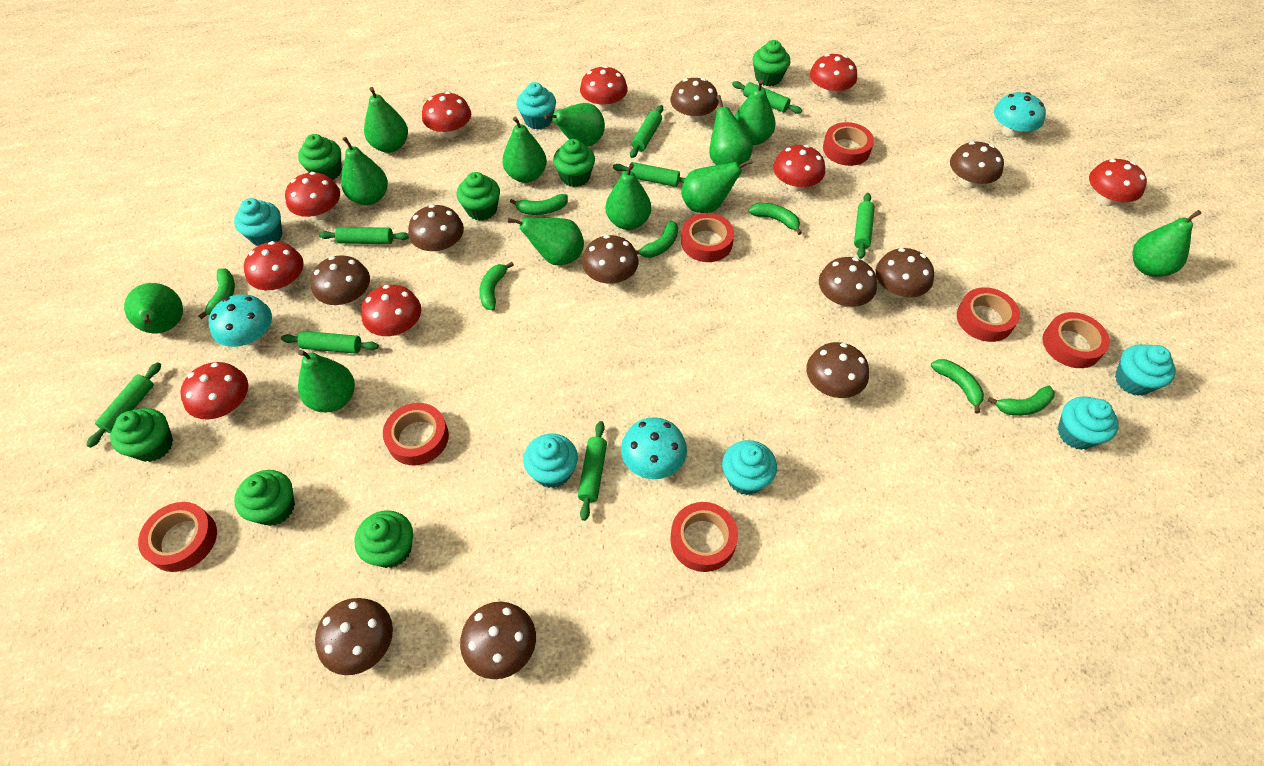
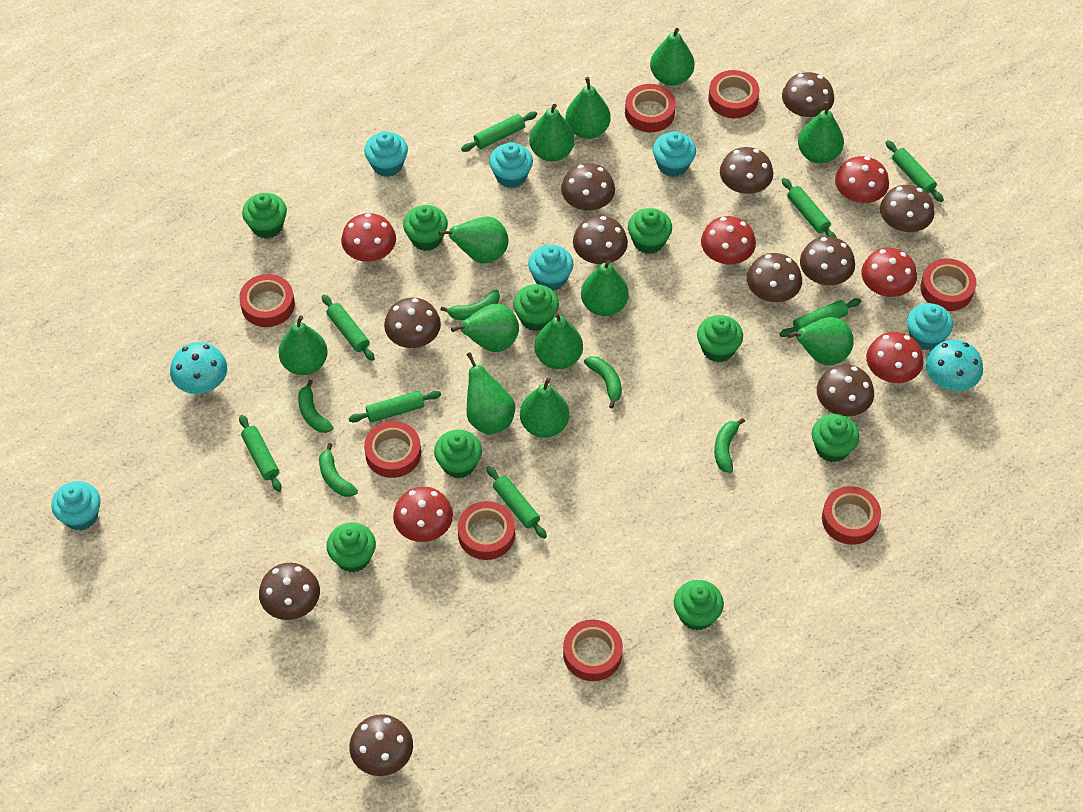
brown mushroom: 10 -> 11
green banana: 7 -> 5
green cupcake: 7 -> 9
red mushroom: 9 -> 6
red tape: 7 -> 8
turquoise mushroom: 3 -> 2

